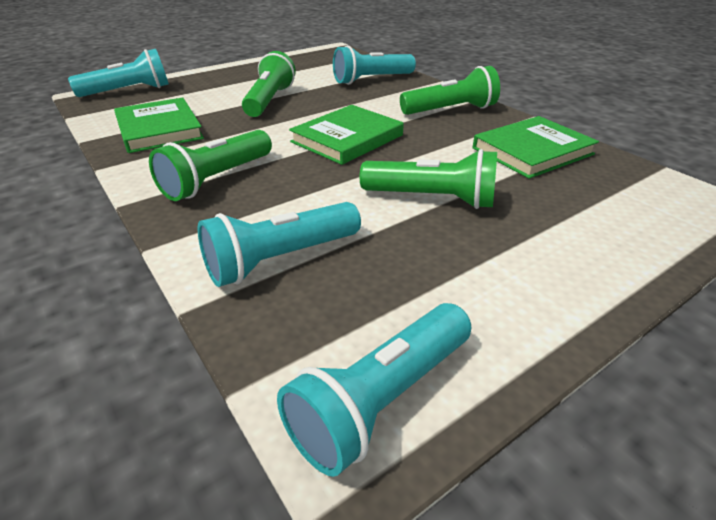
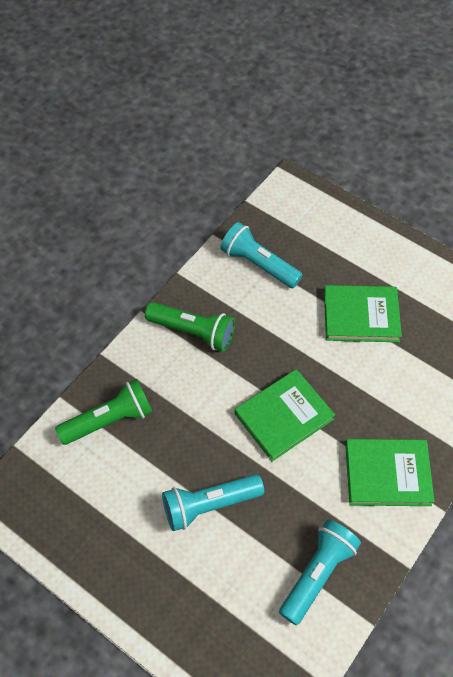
green flashlight: 4 -> 2
turquoise flashlight: 4 -> 3

